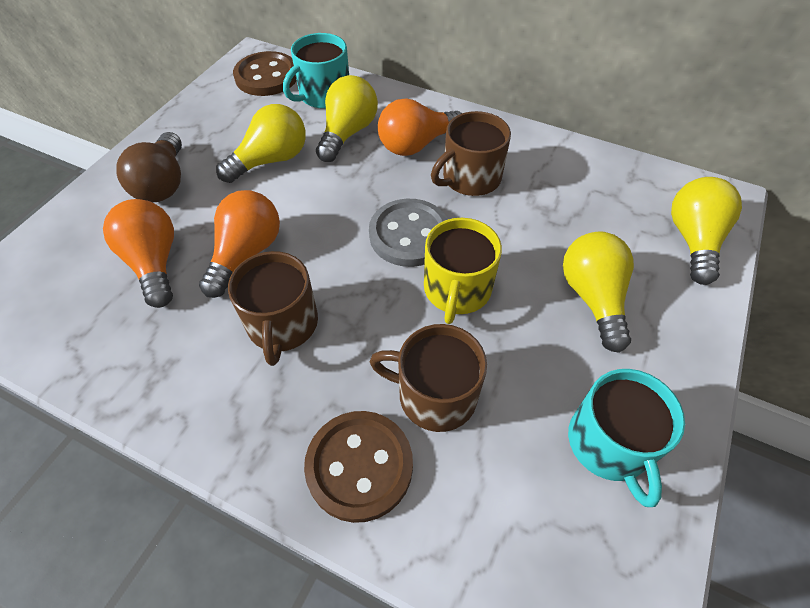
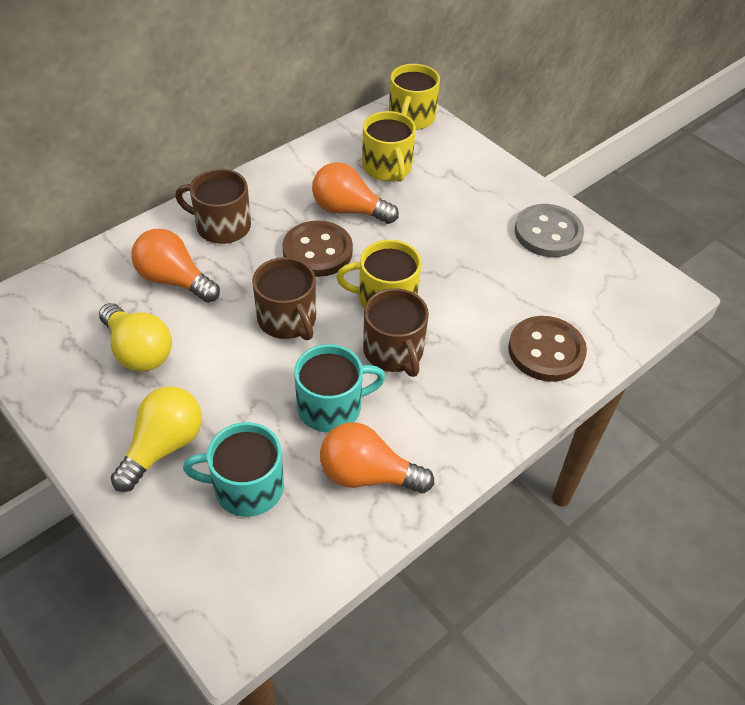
brown light bulb: 1 -> 0
yellow light bulb: 4 -> 2
yellow mug: 1 -> 3

